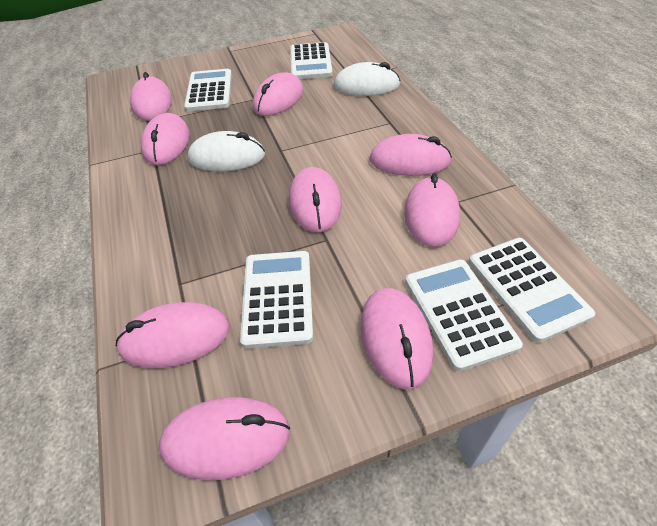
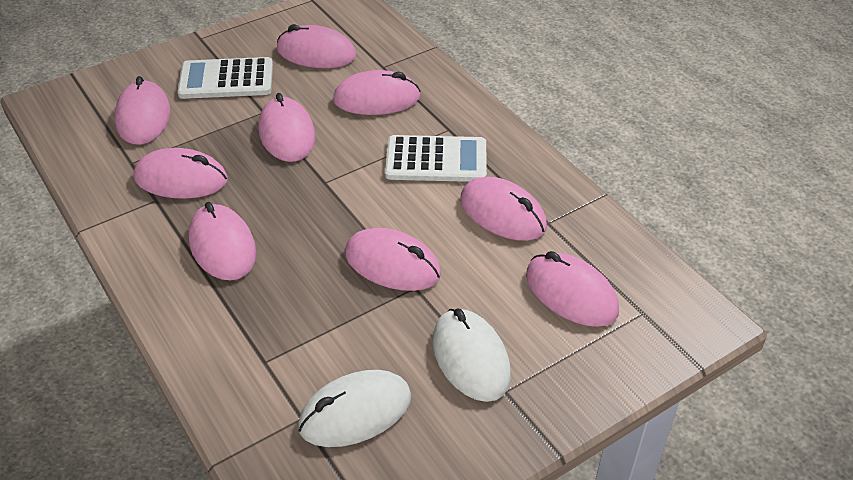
white calculator: 5 -> 2

